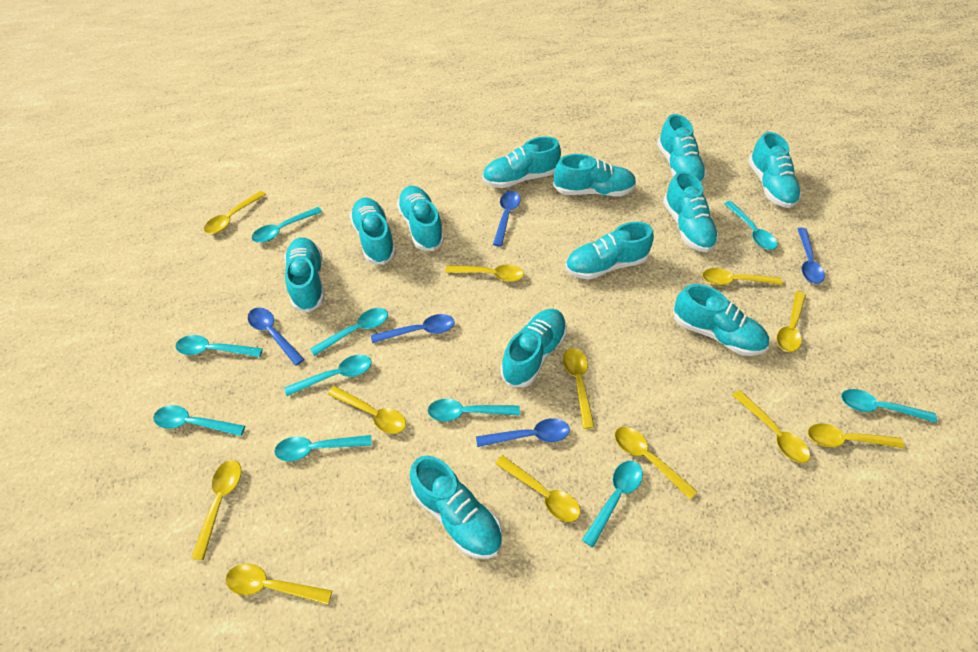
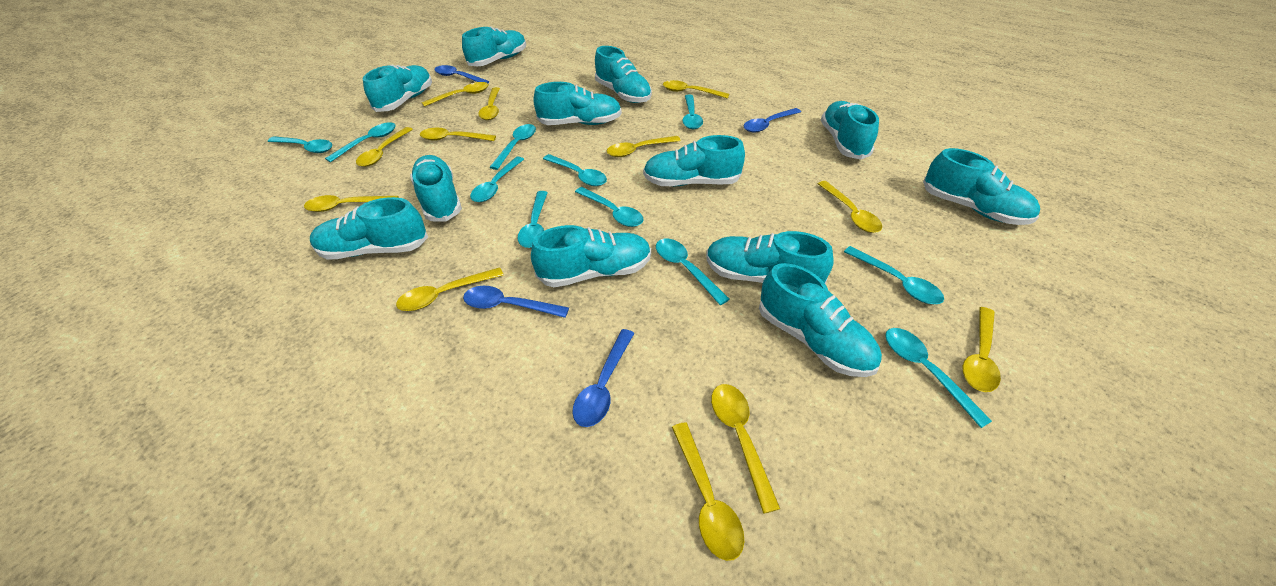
blue spoon: 5 -> 4
turquoise spoon: 10 -> 11

